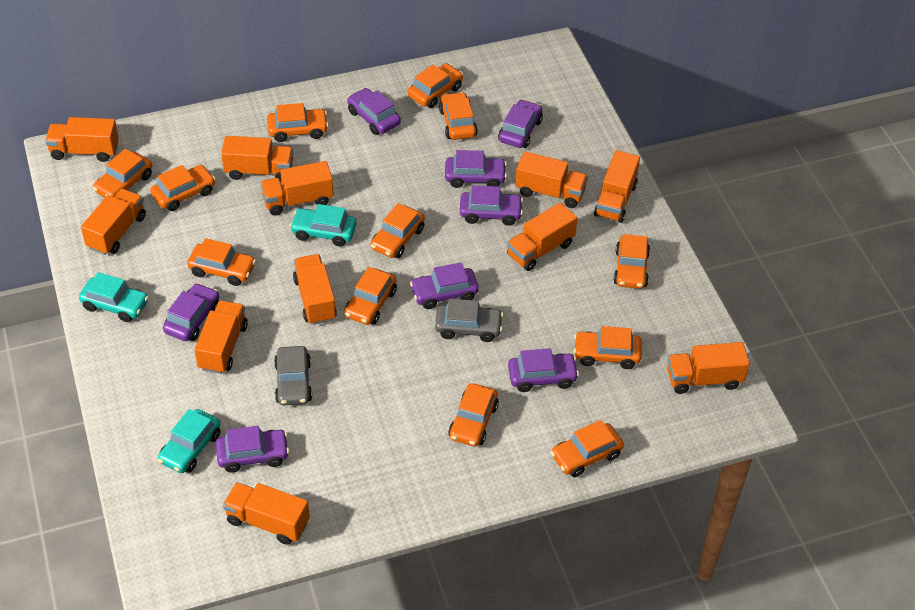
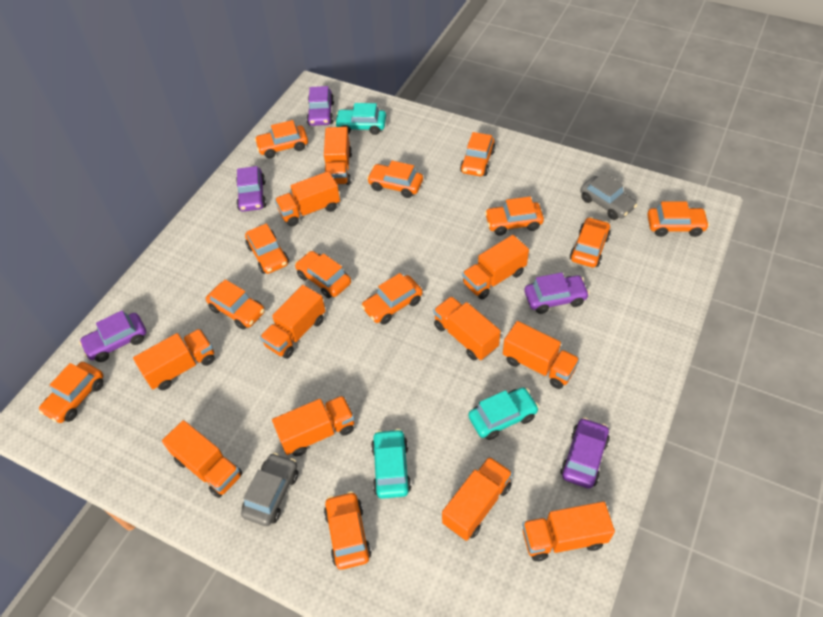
purple car: 8 -> 5

